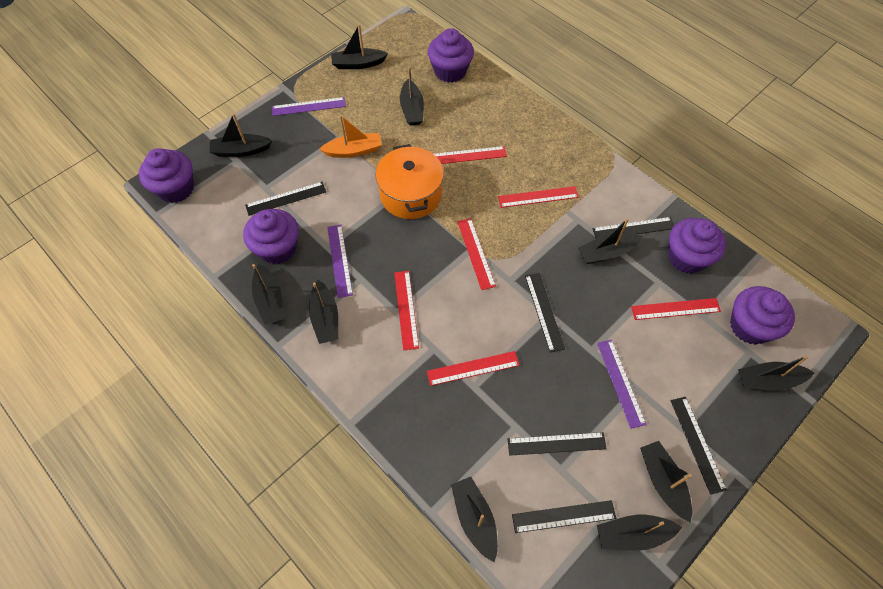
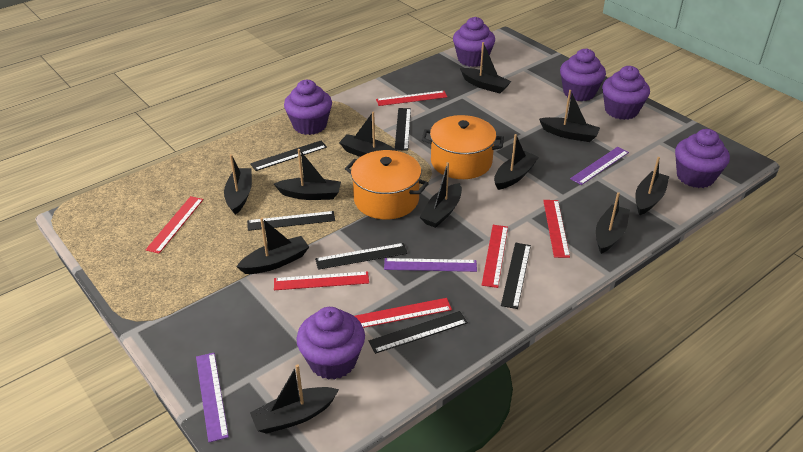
black boat: 10 -> 11
orange boat: 1 -> 0
orange pot: 1 -> 2
purple cupcake: 5 -> 6

